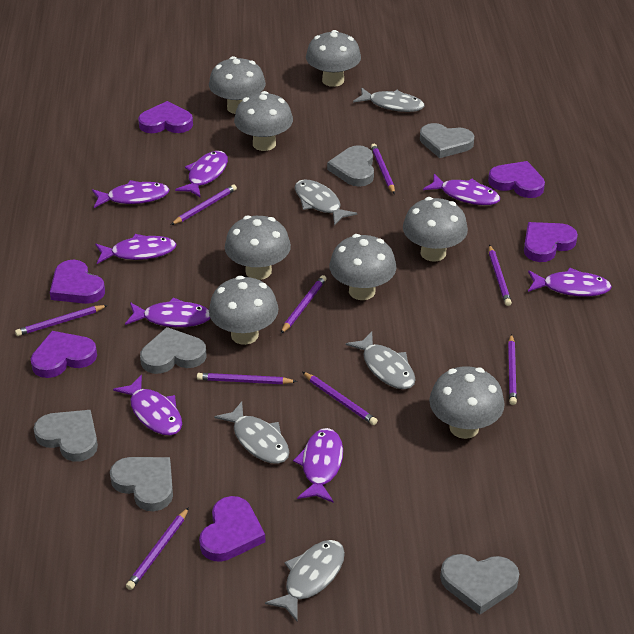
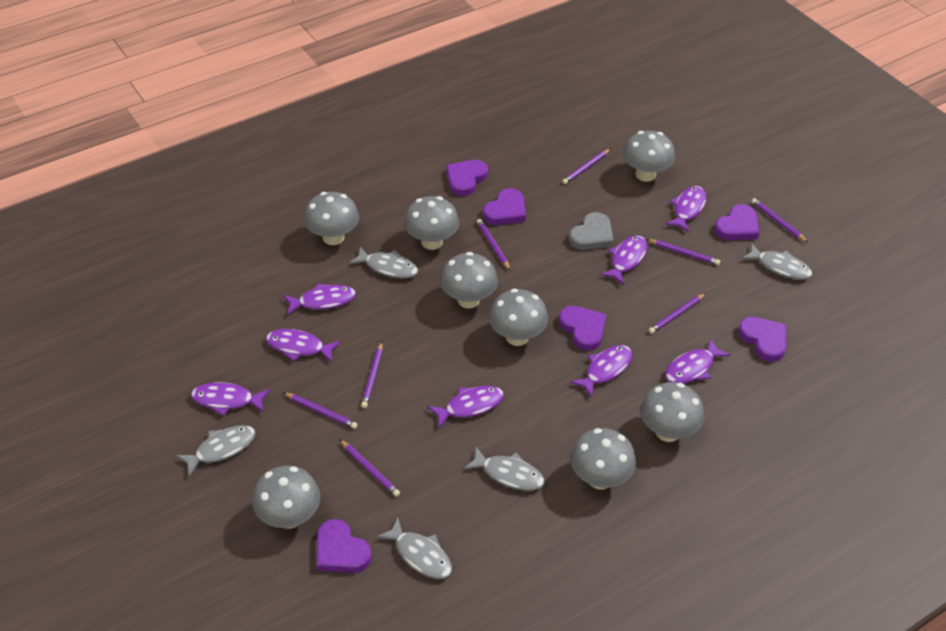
grey heart: 6 -> 1
purple pencil: 9 -> 8

